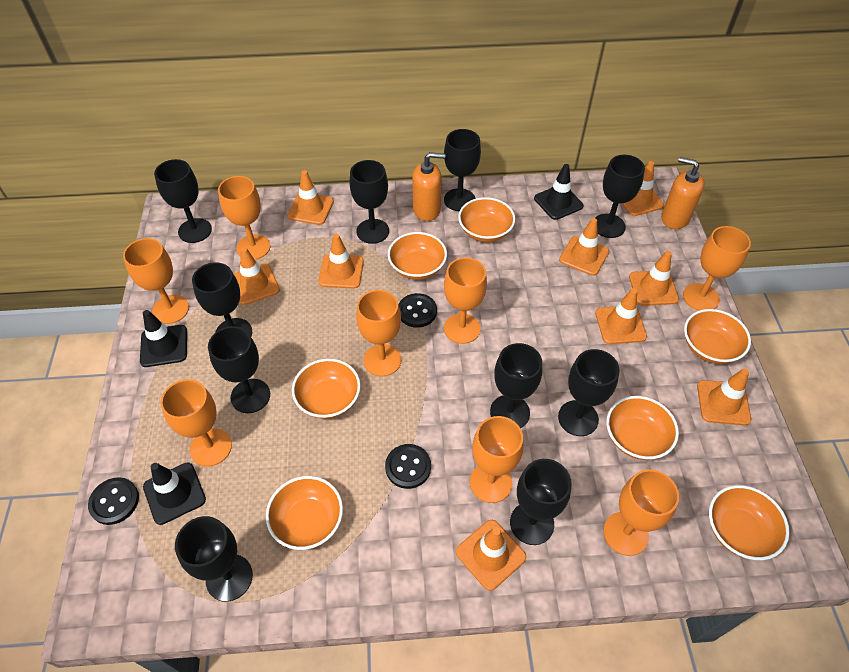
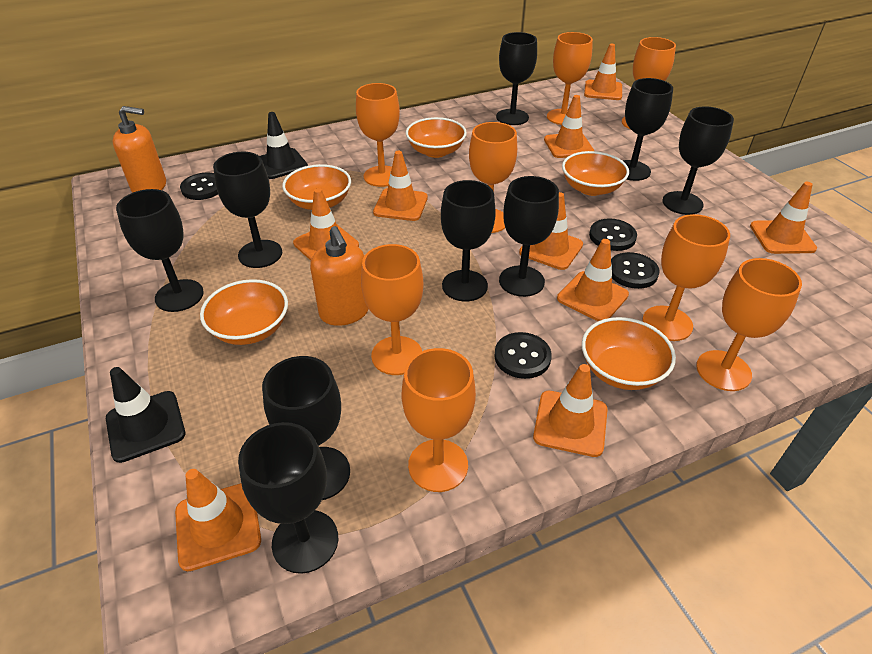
black button: 3 -> 4
black goblet: 10 -> 9
black traffic cone: 3 -> 2
orange bowl: 7 -> 5

